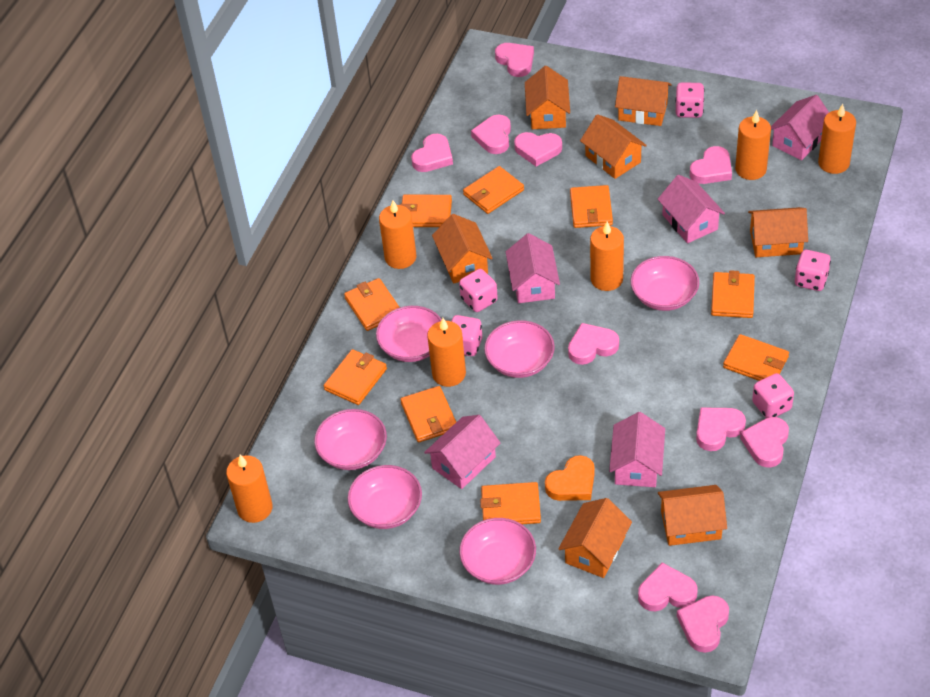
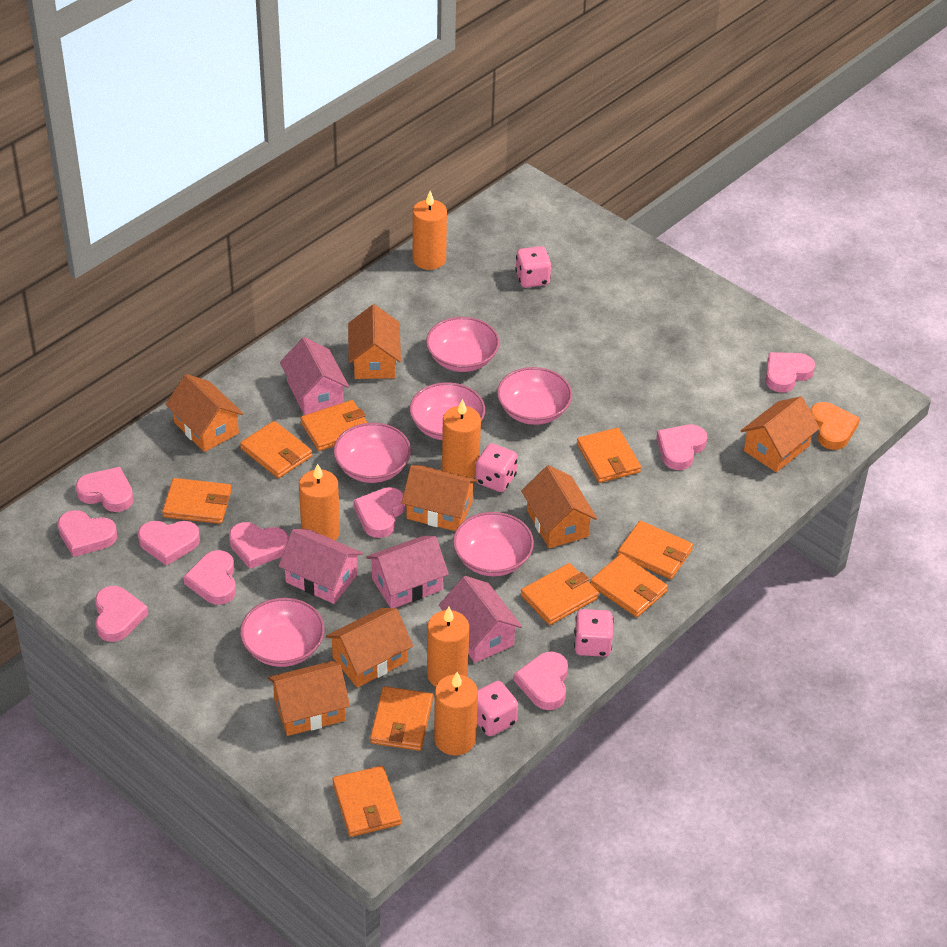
orange candle: 6 -> 5
pink dice: 5 -> 4
pink house: 5 -> 4

